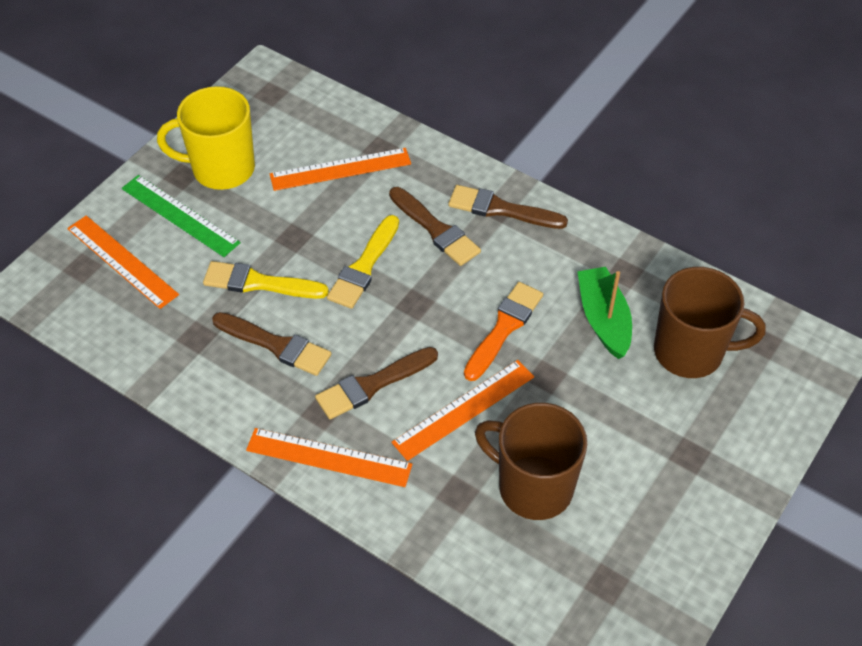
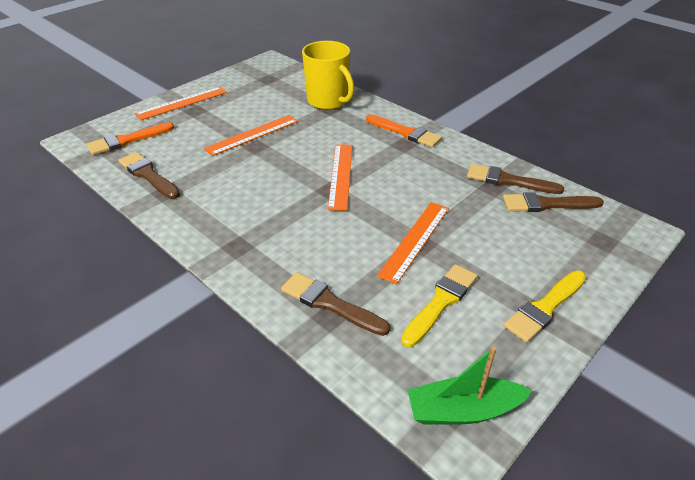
brown mug: 2 -> 0
green ruler: 1 -> 0
orange brush: 1 -> 2

